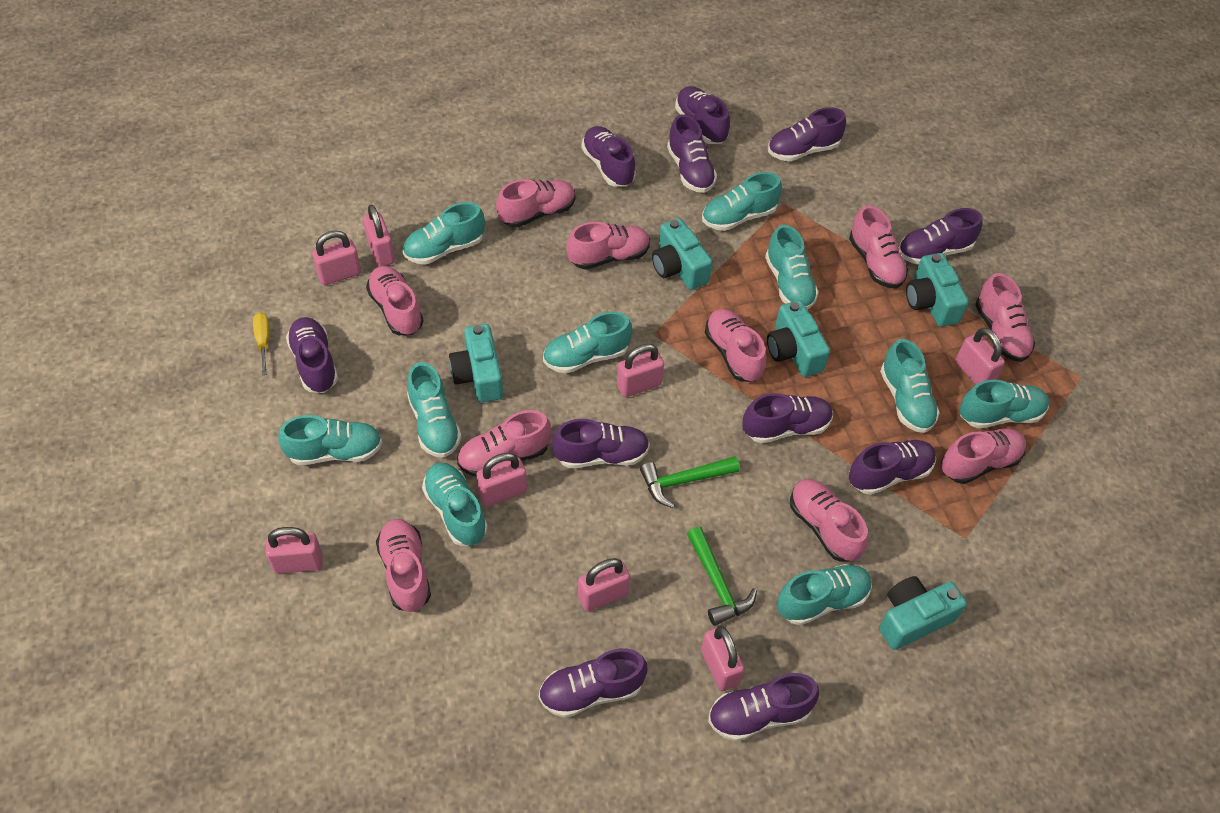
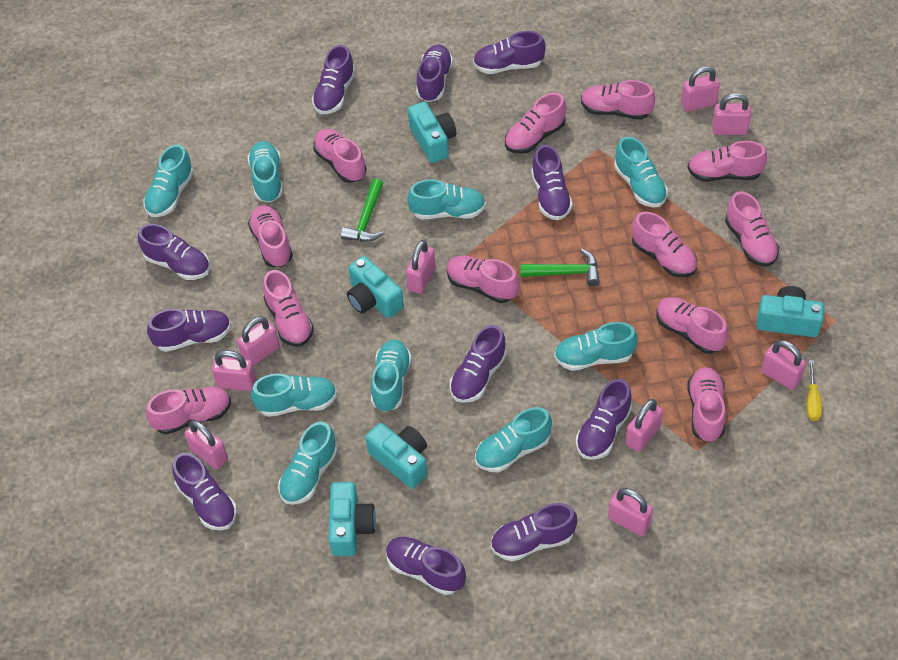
pink padlock: 8 -> 9
pink shoe: 10 -> 12
turquoise shoe: 10 -> 9

